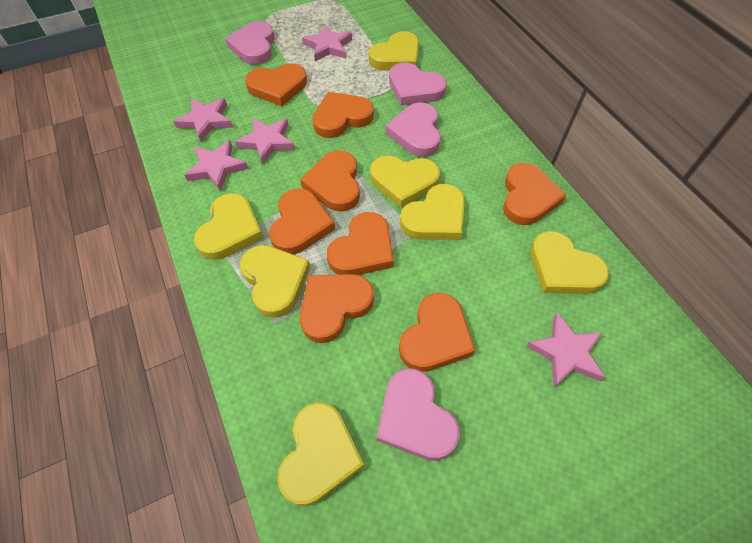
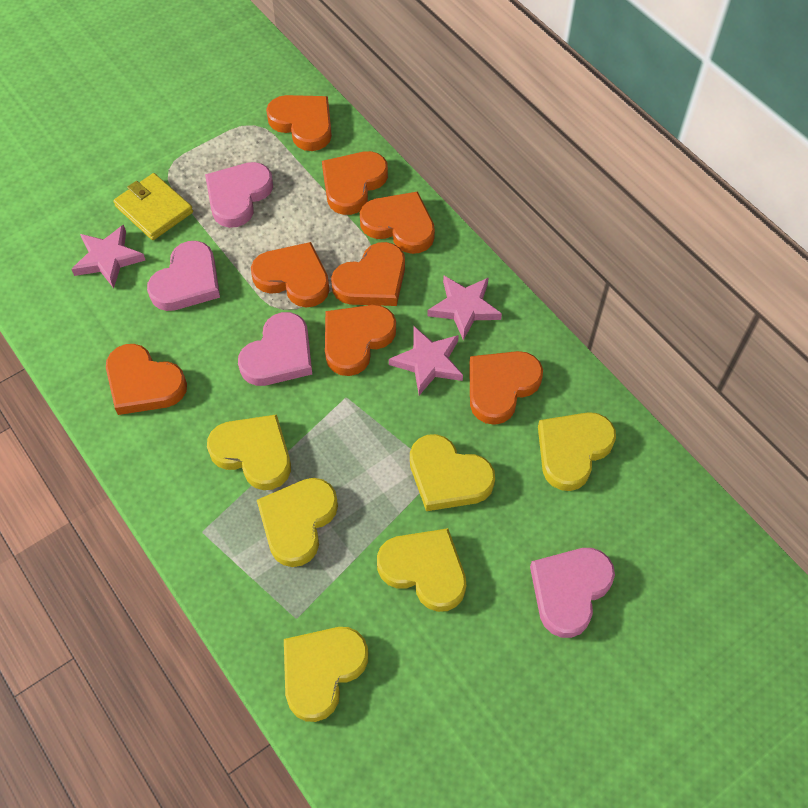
pink star: 5 -> 3
yellow heart: 7 -> 6
yellow wallet: 0 -> 1

